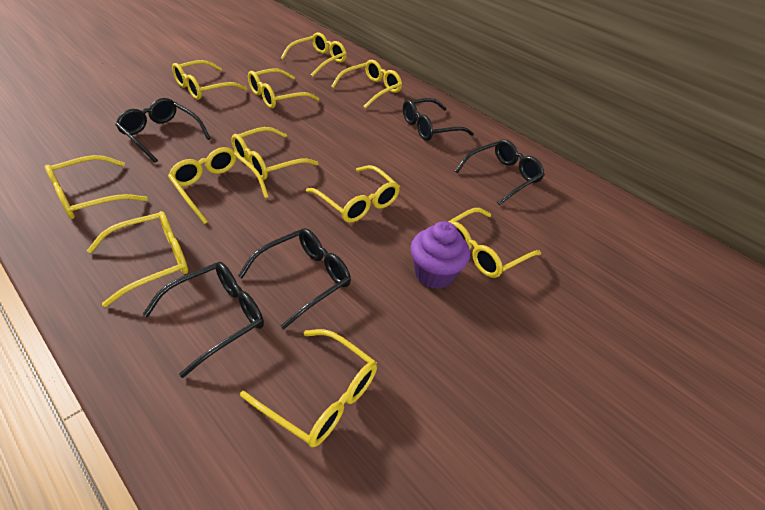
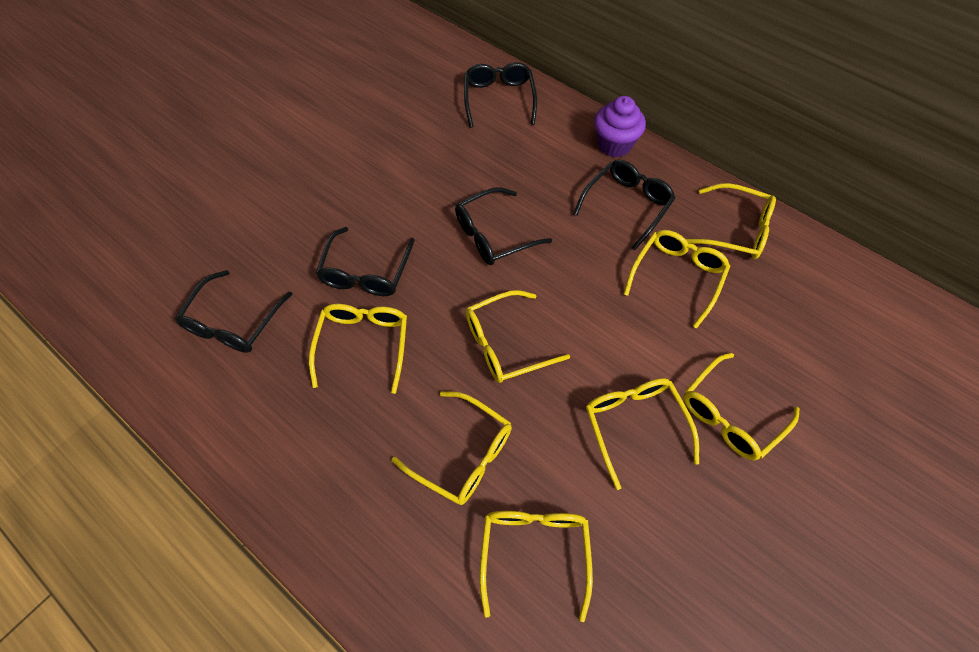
yellow glasses: 11 -> 8

